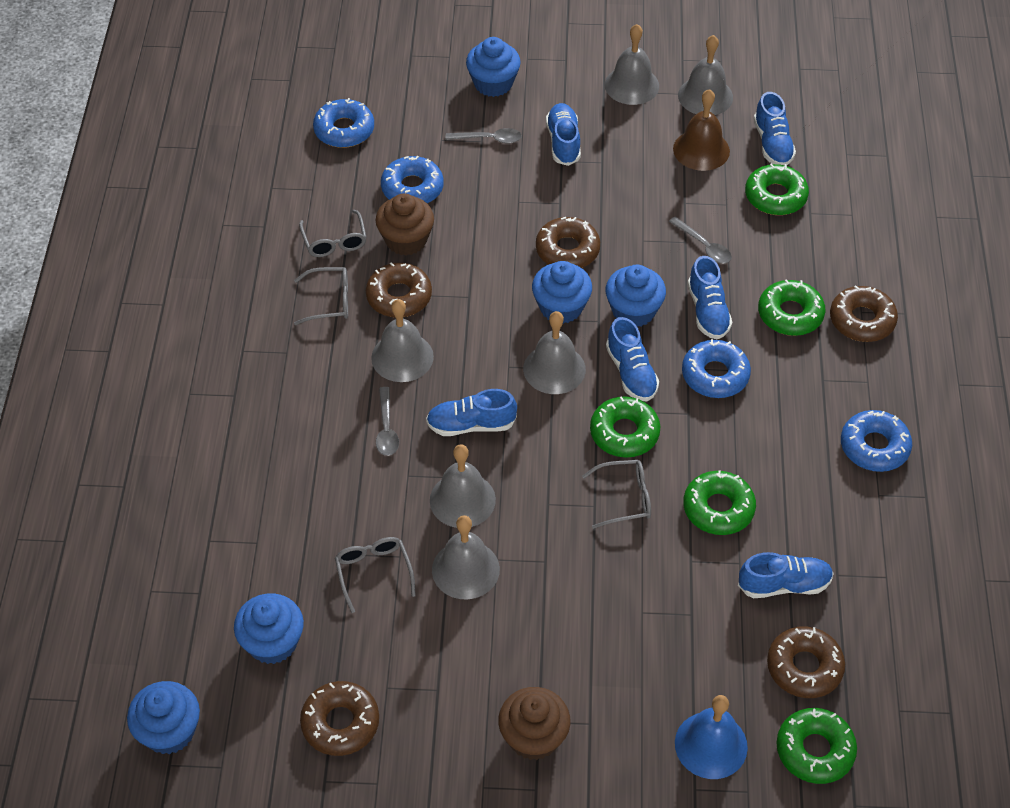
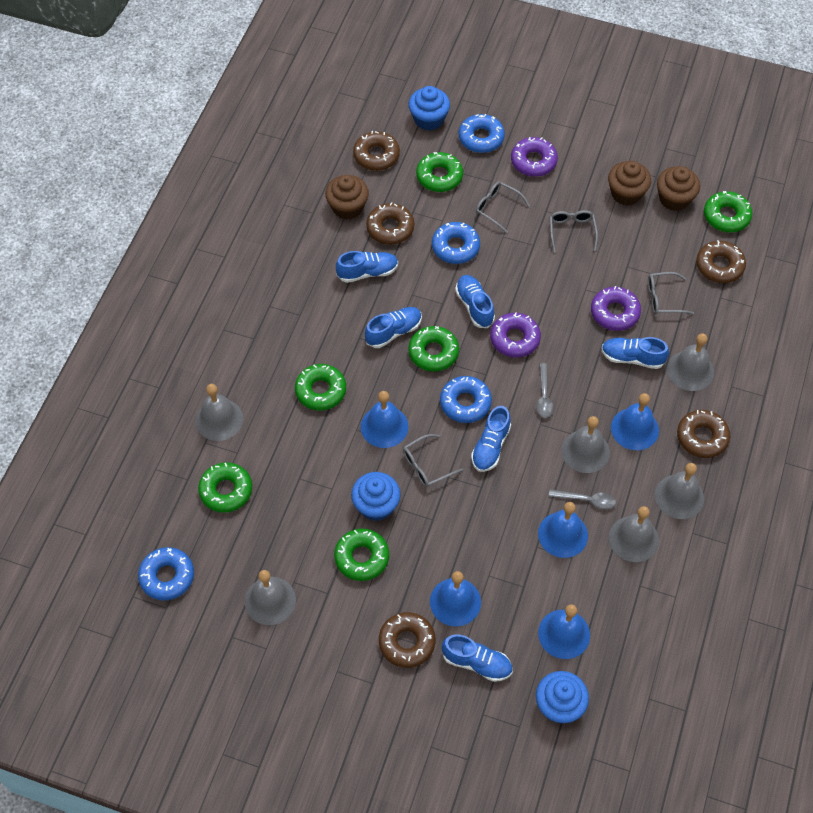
blue bell: 1 -> 5
blue cupcake: 5 -> 3
brown bell: 1 -> 0
brown cupcake: 2 -> 3
green donut: 5 -> 6
grey spoon: 3 -> 2
purple donut: 0 -> 3

